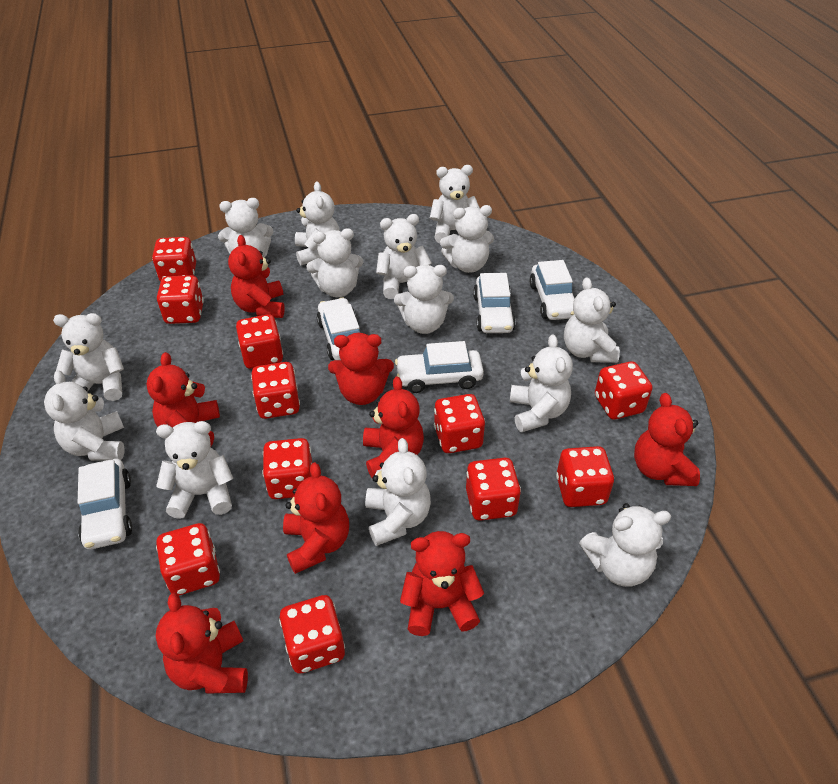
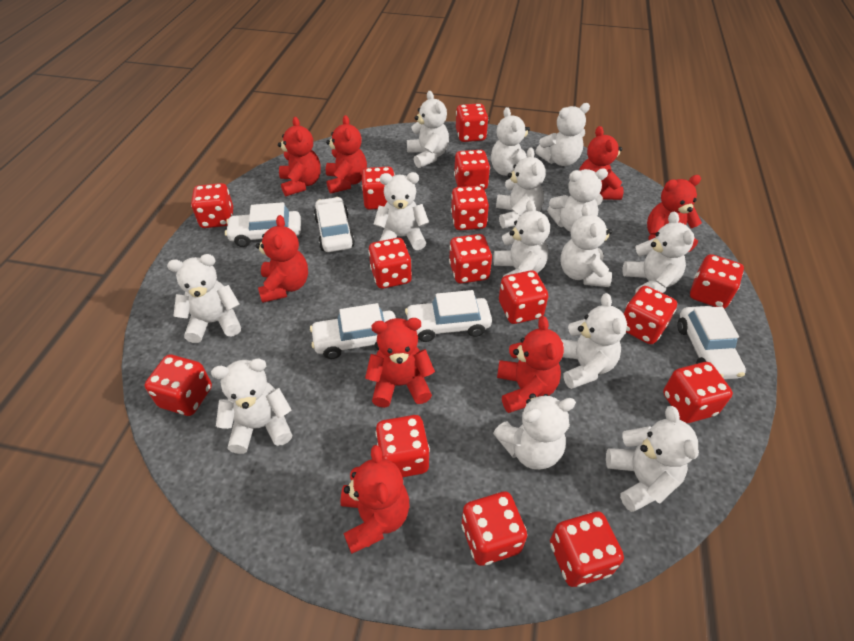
red dice: 11 -> 15

